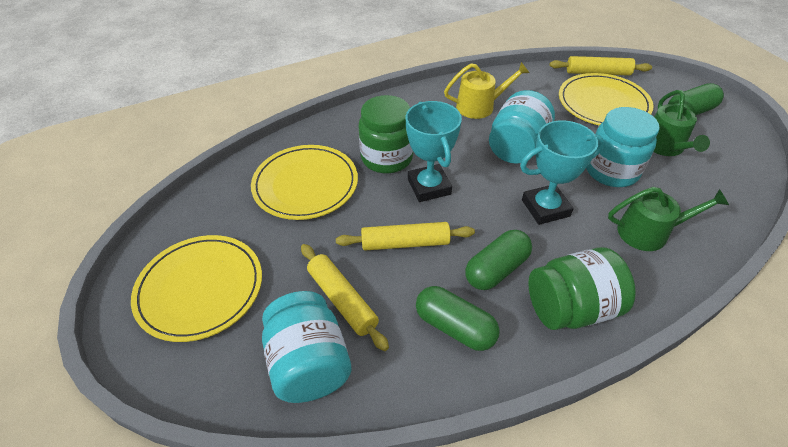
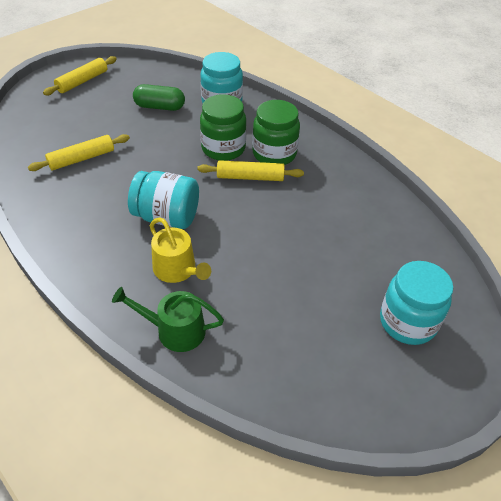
green capsule: 3 -> 1
green watering can: 2 -> 1
turquoise trophy: 2 -> 0
yellow plate: 3 -> 0

